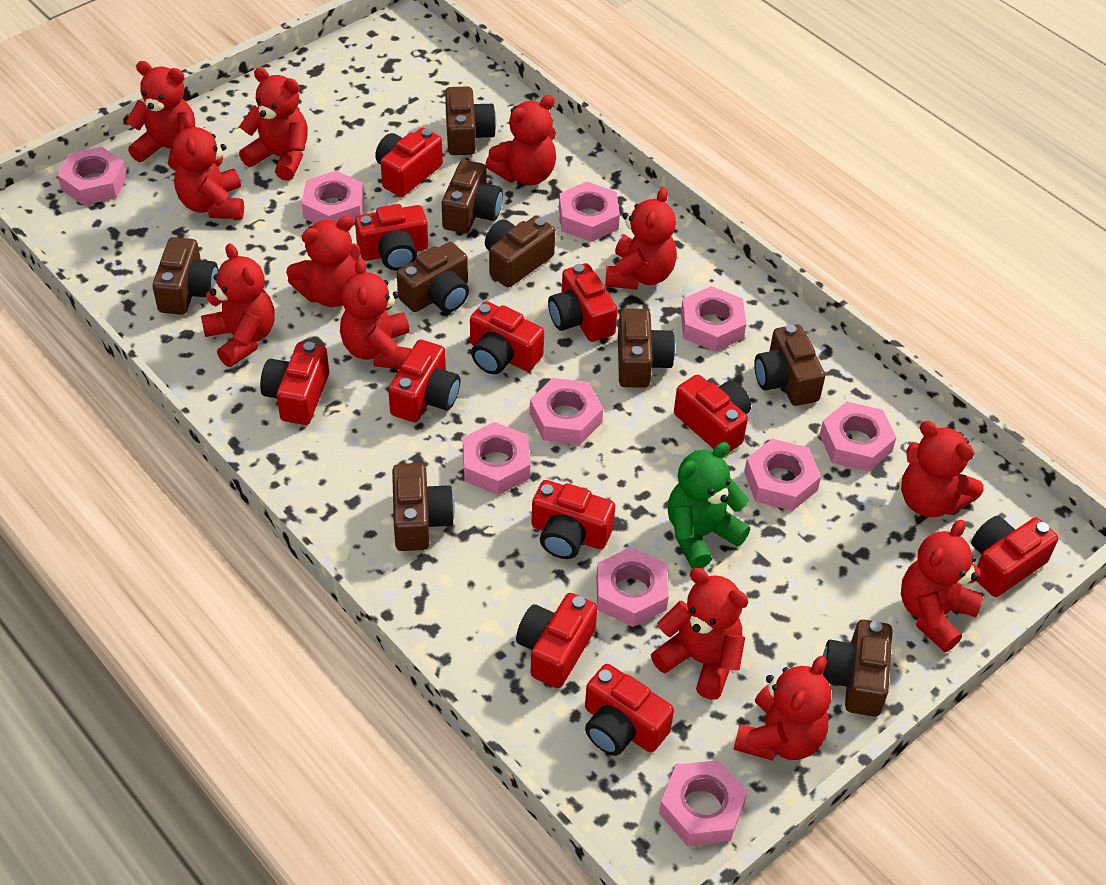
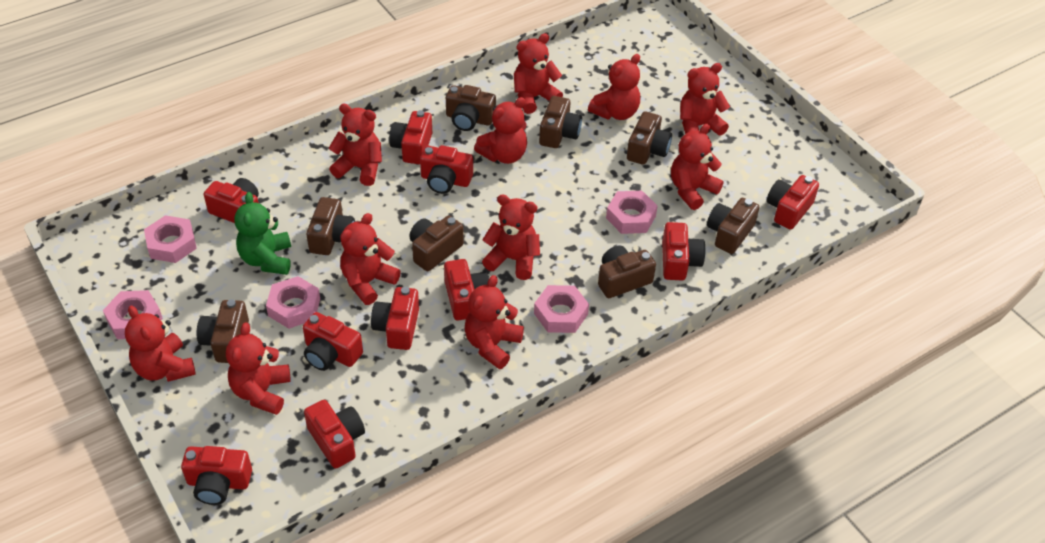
brown camera: 9 -> 8
pink nut: 10 -> 5
red camera: 11 -> 10
red teddy bear: 12 -> 11

